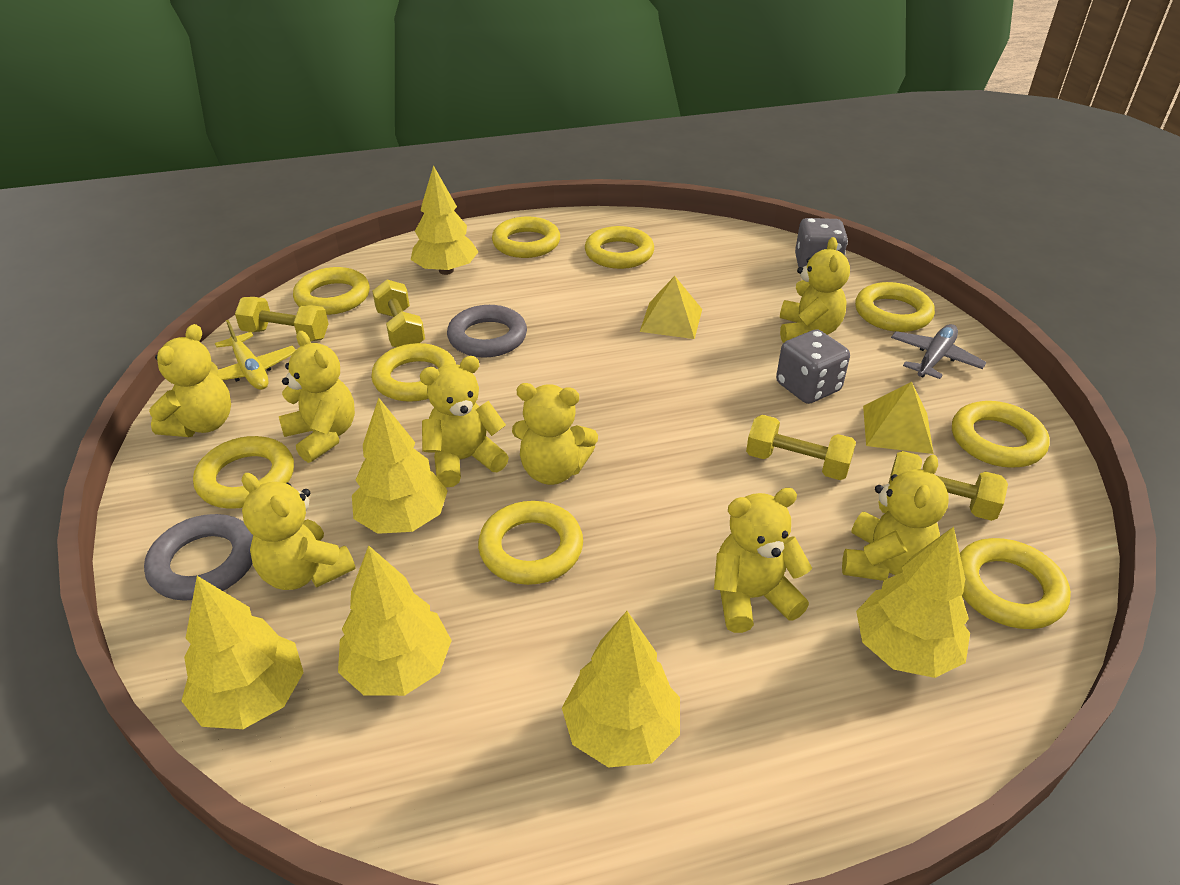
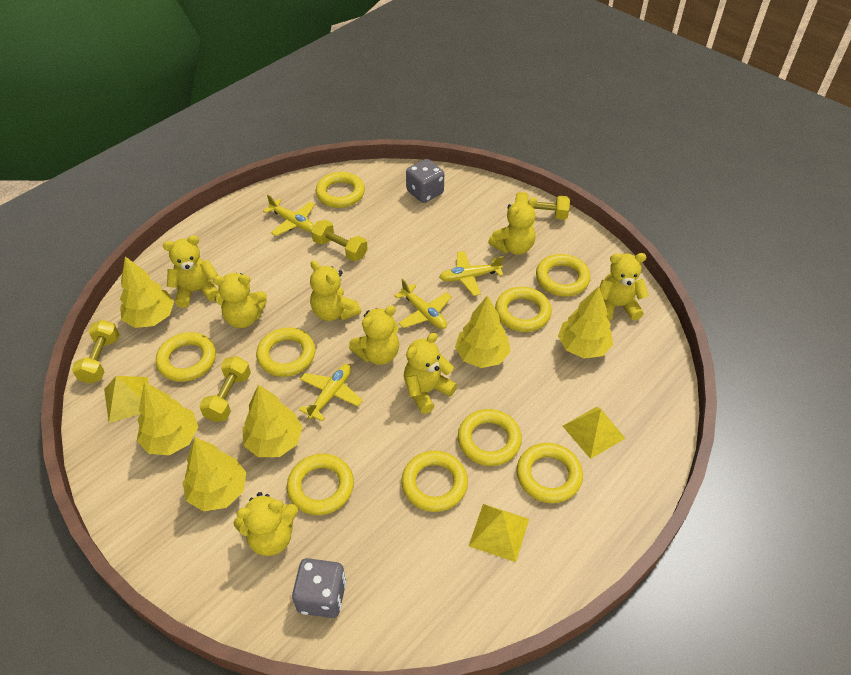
grey plane: 1 -> 0
grey ring: 2 -> 0
yellow plane: 1 -> 4
yellow pyramid: 2 -> 3

